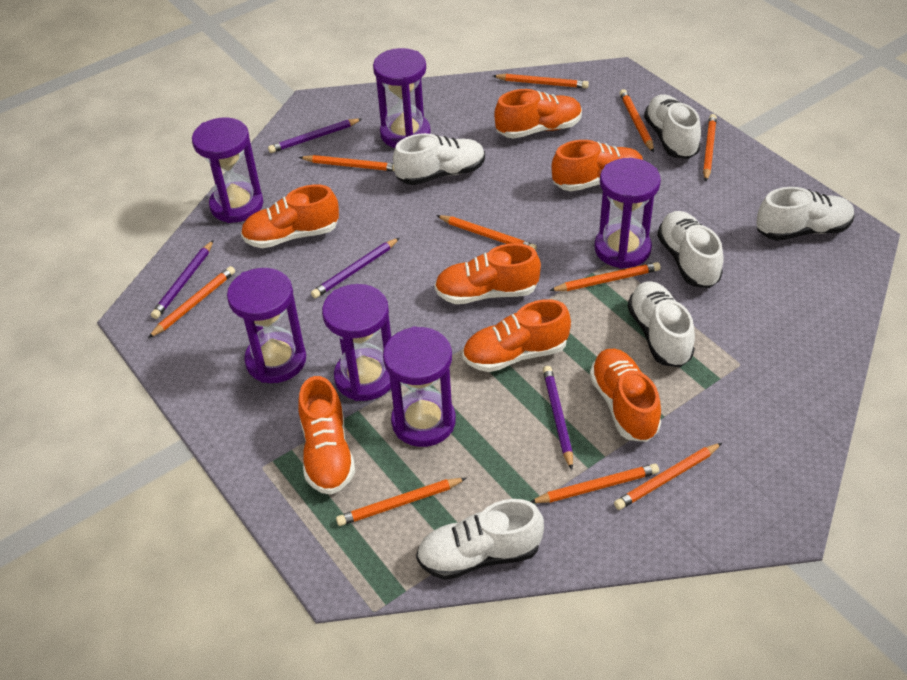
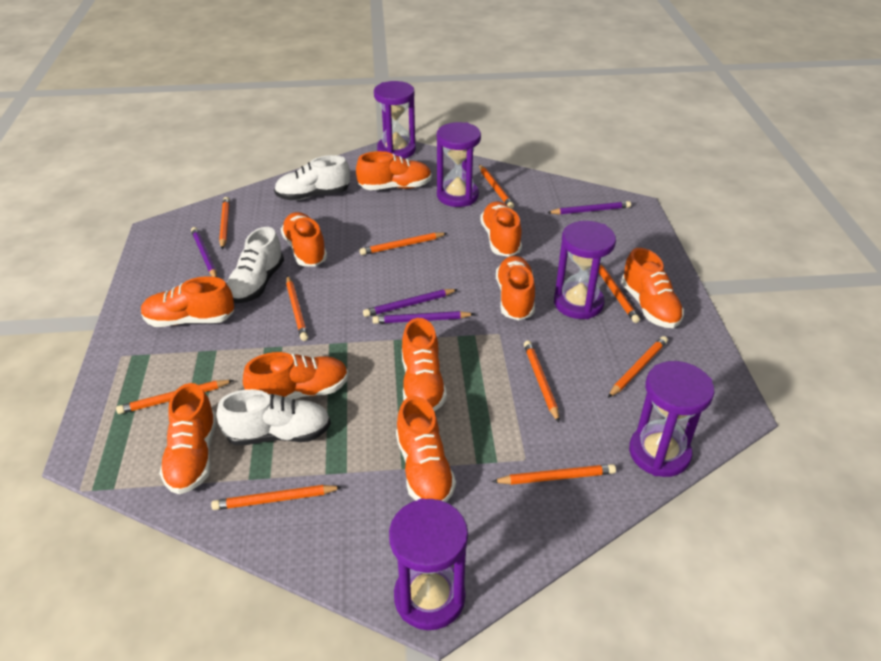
orange shoe: 7 -> 10
purple hourglass: 6 -> 5
white shoe: 6 -> 3

